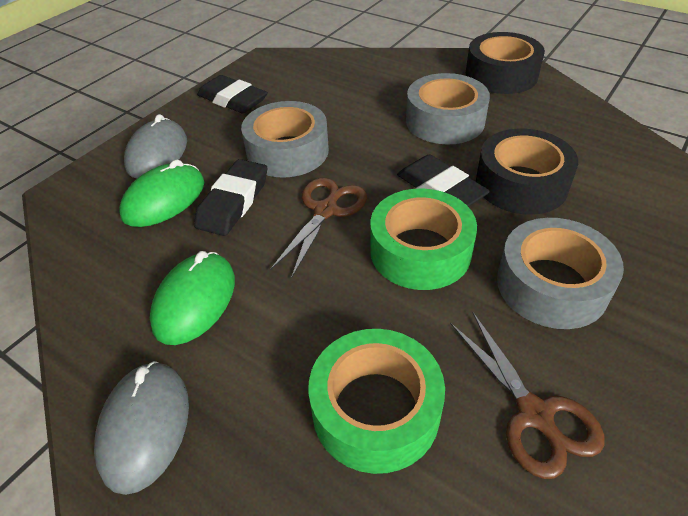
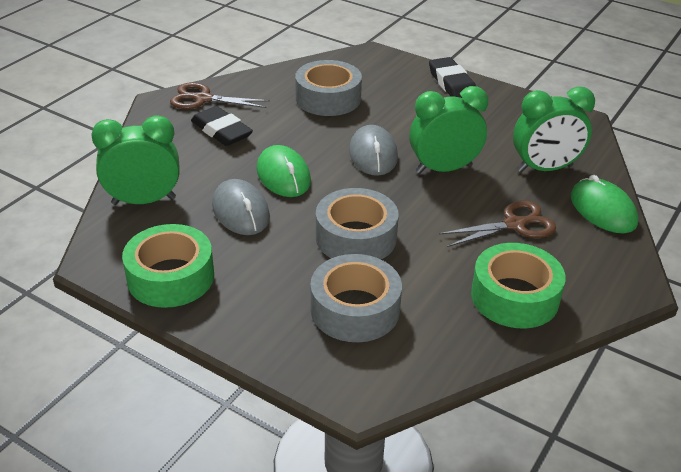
black eraser: 3 -> 2
black tape: 2 -> 0
green clock: 0 -> 3

